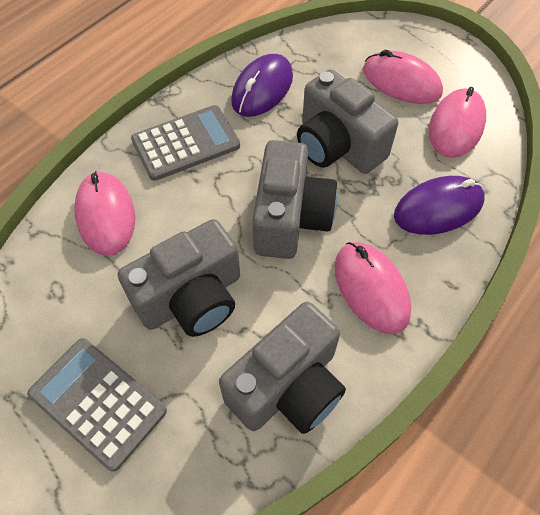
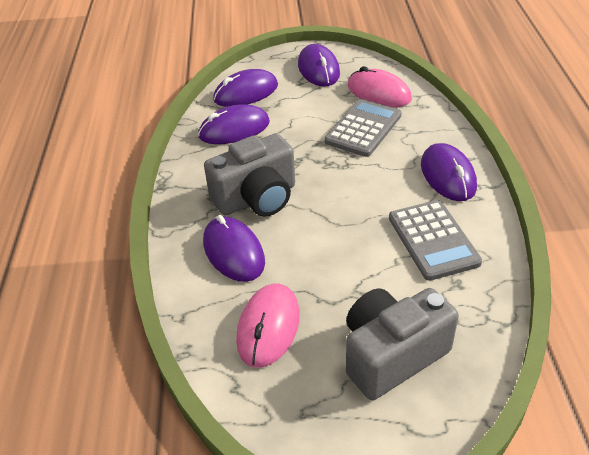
grey camera: 4 -> 2
pink mouse: 4 -> 2
purple mouse: 2 -> 5

